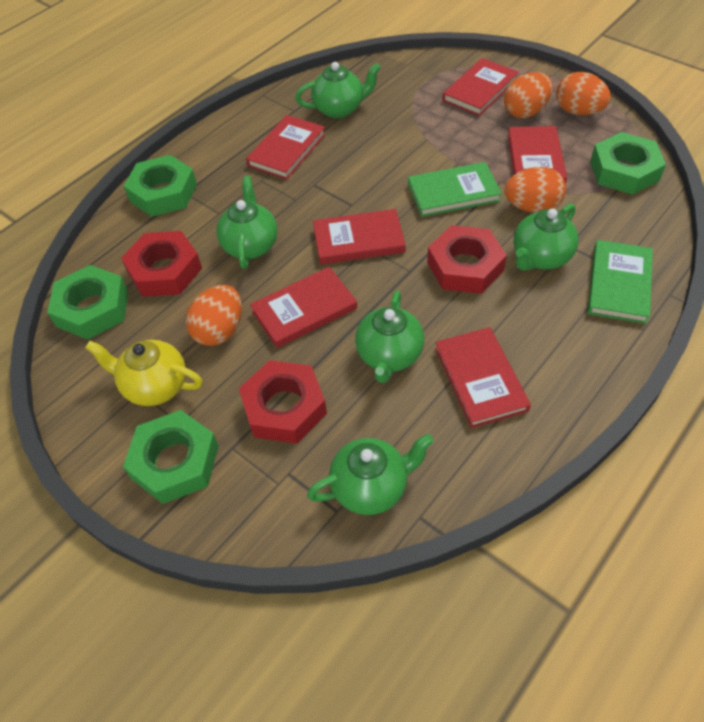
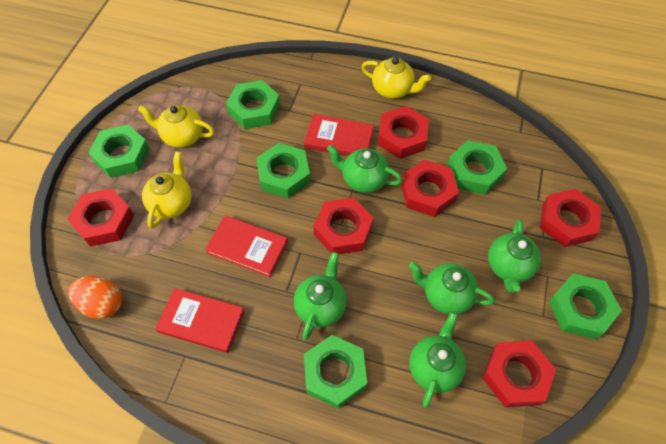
green book: 2 -> 0
green nut: 4 -> 6
orange egg: 4 -> 1
red book: 6 -> 3
red nut: 3 -> 6
yellow teapot: 1 -> 3

